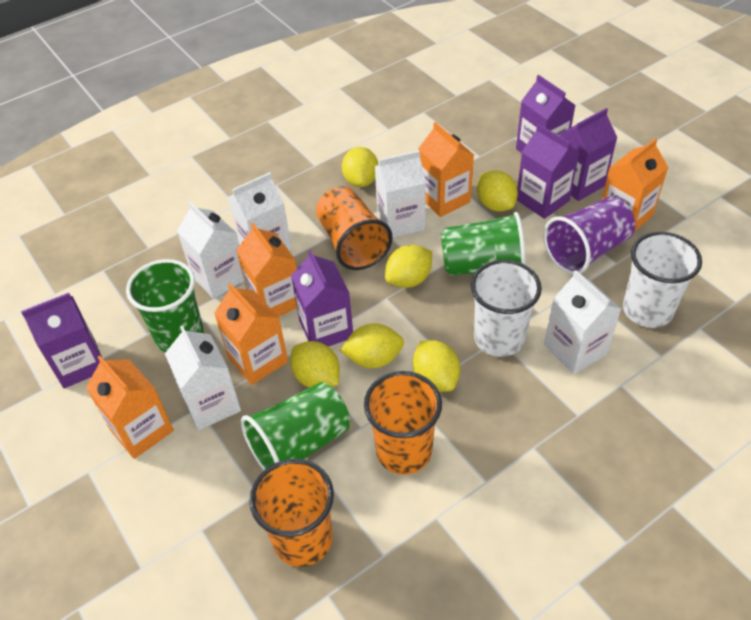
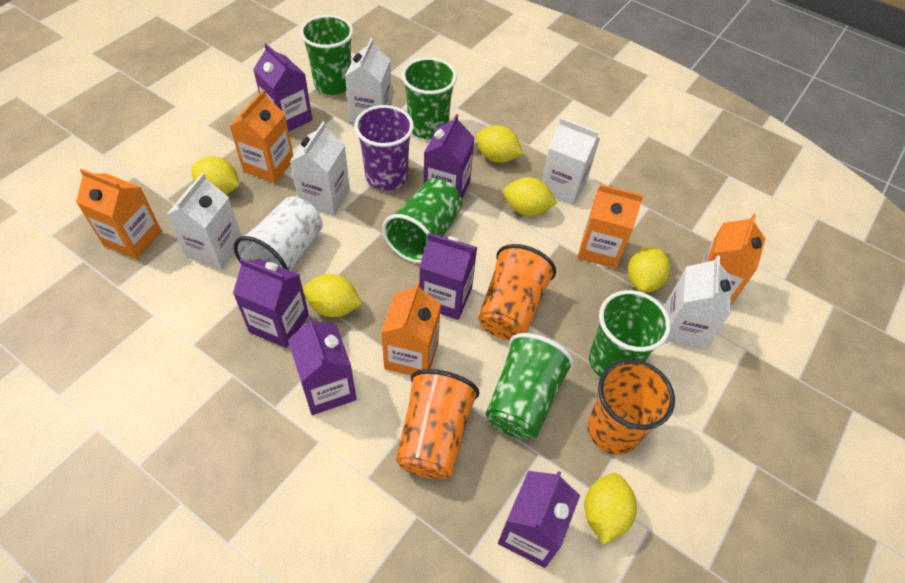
green cup: 3 -> 5
purple carton: 5 -> 6
white cup: 2 -> 1

